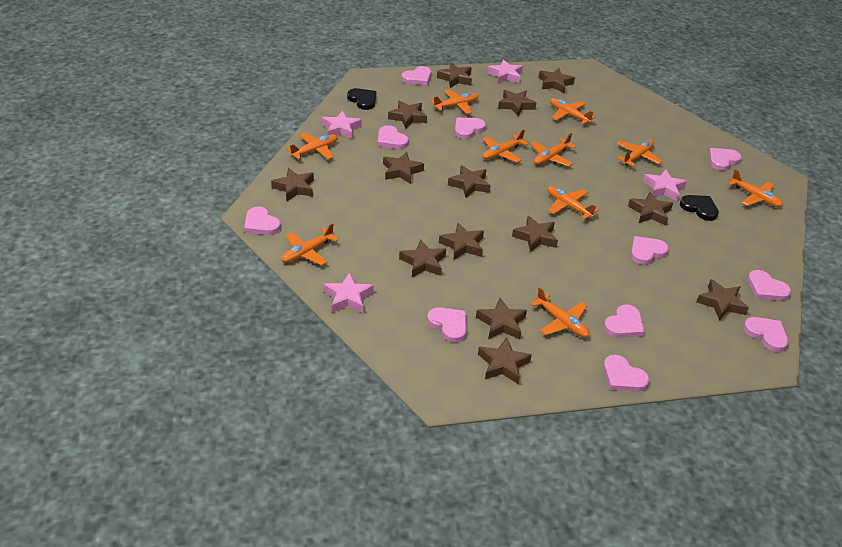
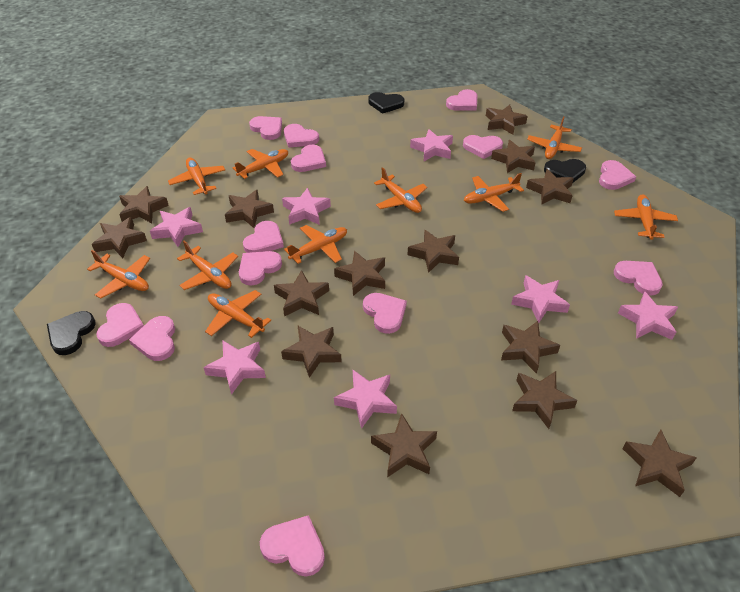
black heart: 2 -> 3
pink heart: 11 -> 13
pink star: 4 -> 7

